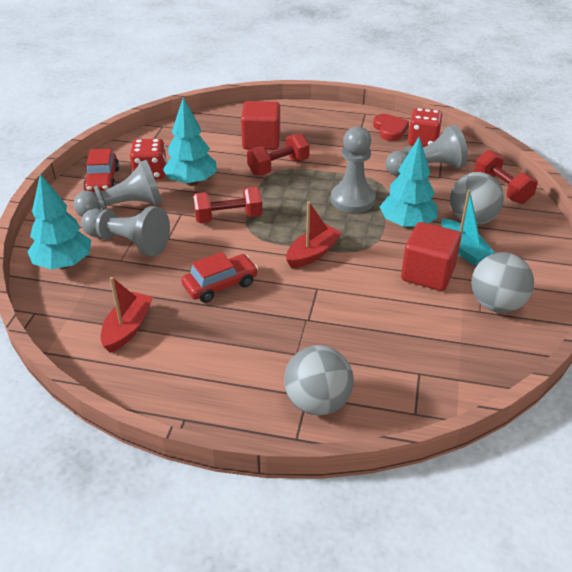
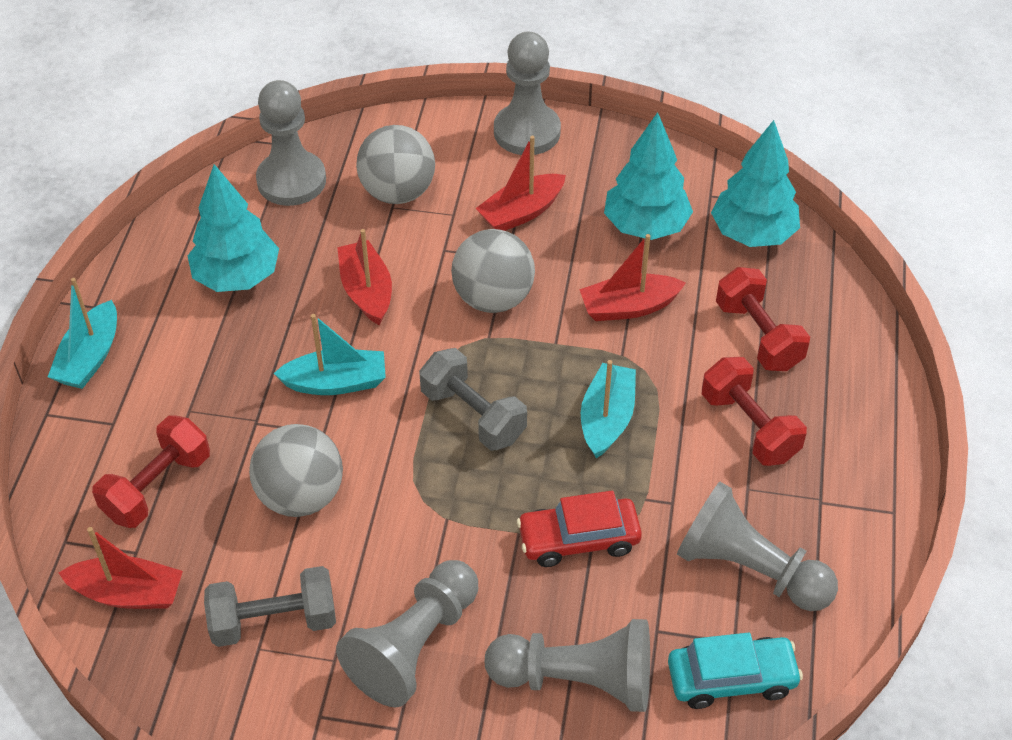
grey dumbbell: 0 -> 2
grey pawn: 4 -> 5
red boat: 2 -> 4
red car: 2 -> 1
red cube: 2 -> 0
red dice: 2 -> 0
red heart: 1 -> 0
turquoise boat: 1 -> 3
turquoise car: 0 -> 1

